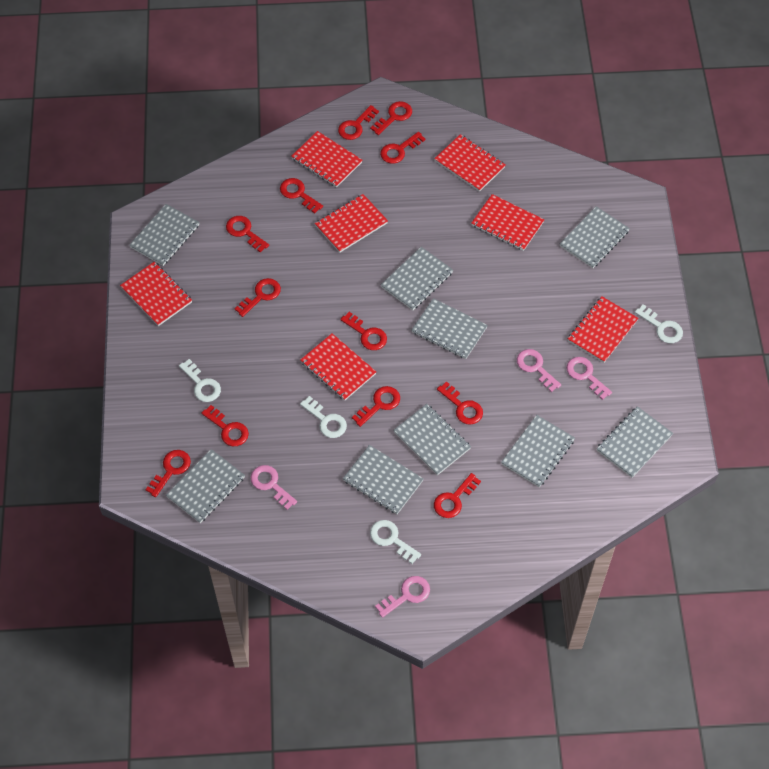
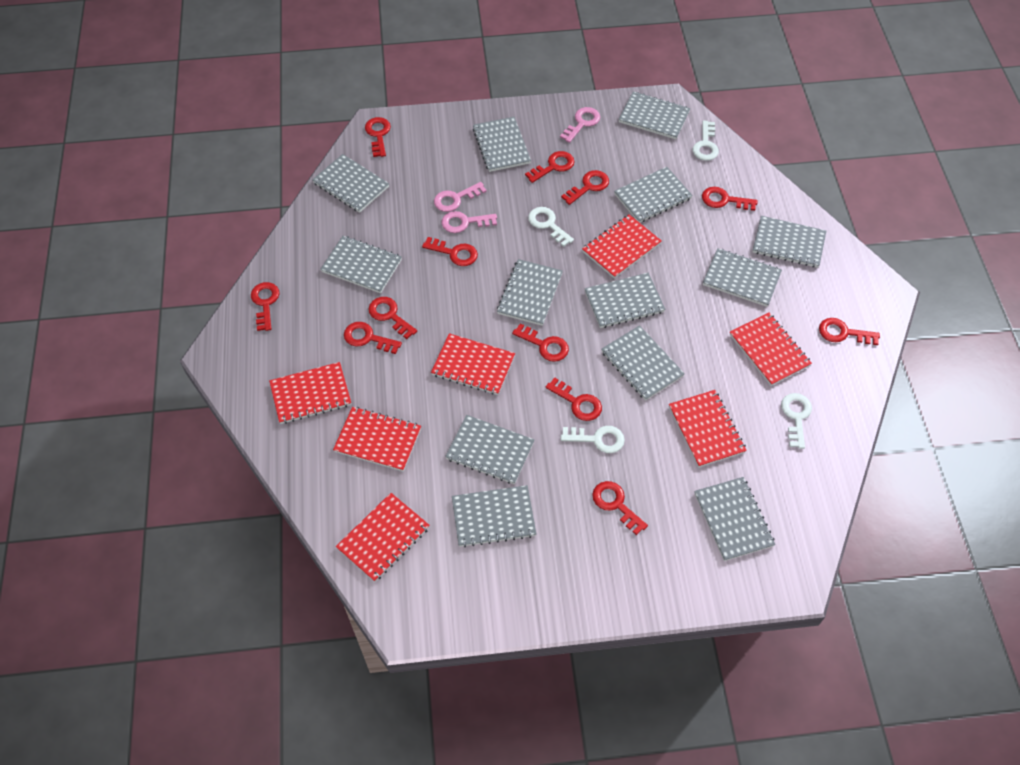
grey notebook: 9 -> 13
pink key: 4 -> 3

